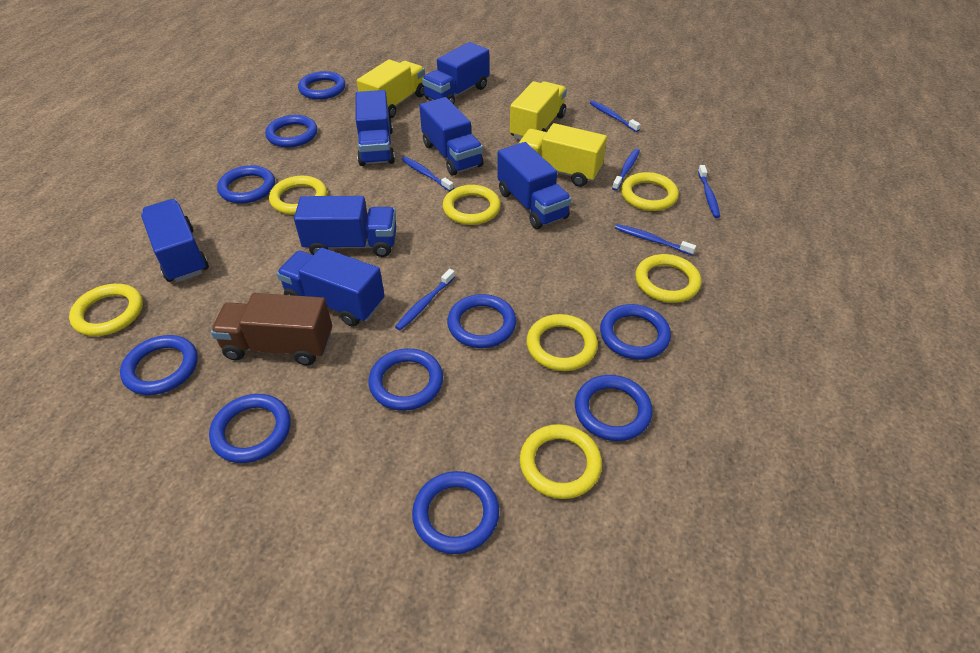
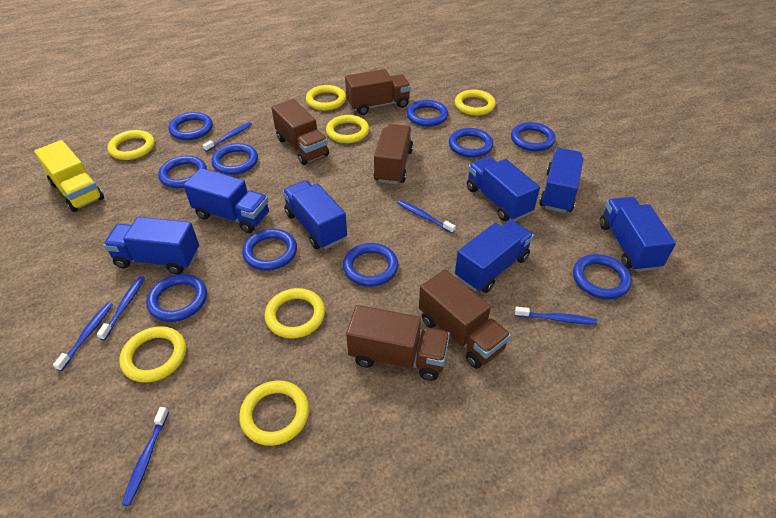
brown truck: 1 -> 5
yellow truck: 3 -> 1

